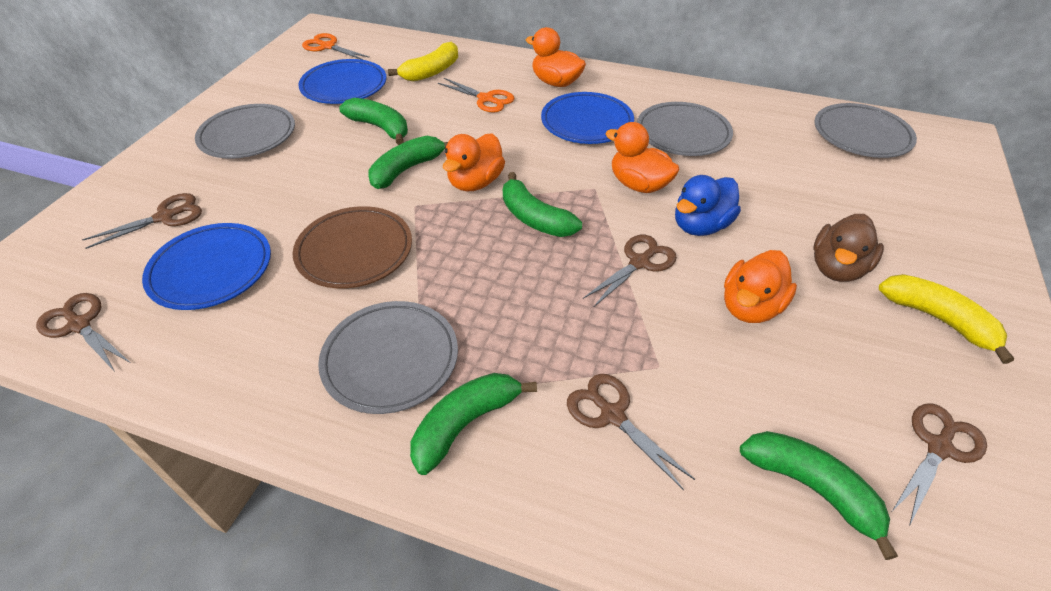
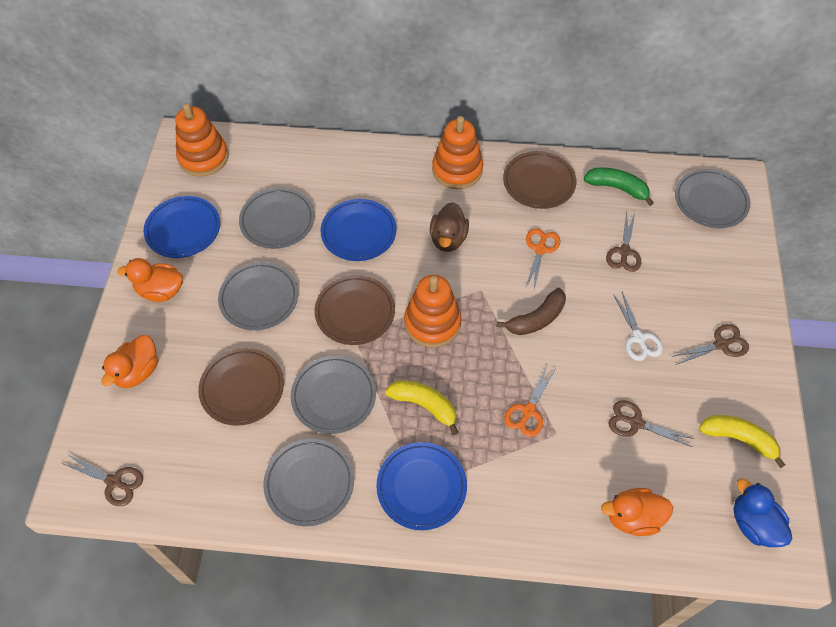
brown banana: 0 -> 1
brown plate: 1 -> 3
brown scissors: 5 -> 4
green banana: 5 -> 1
grey plate: 4 -> 5
orange duck: 4 -> 3
orange stacking toy: 0 -> 3
white scissors: 0 -> 1

